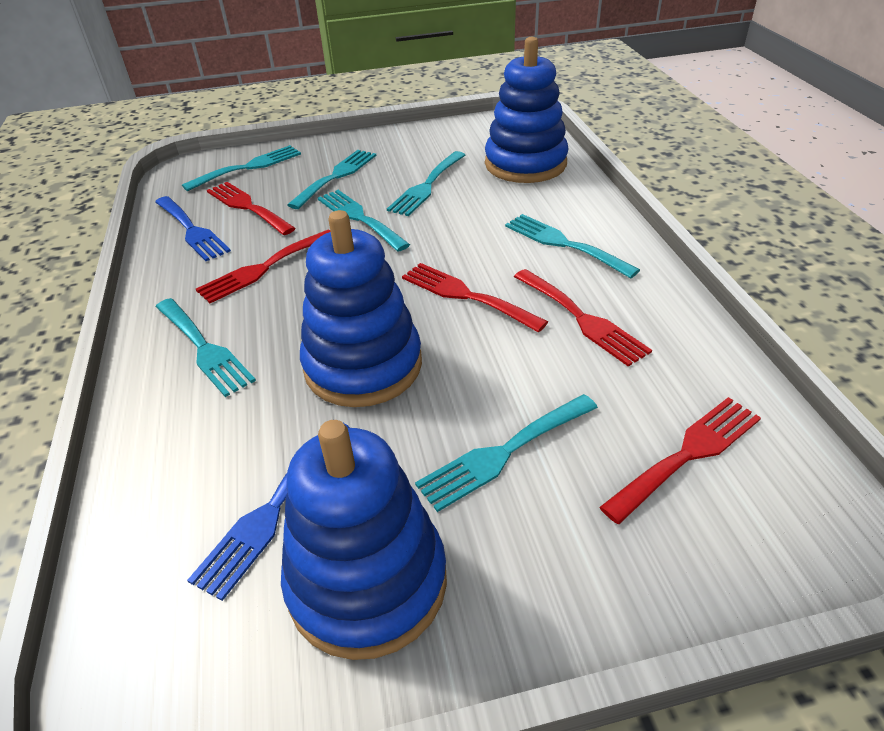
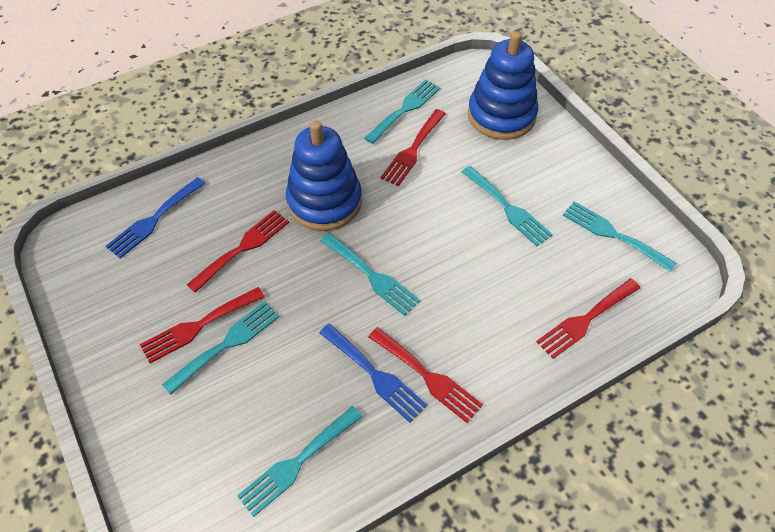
blue stacking toy: 3 -> 2
turquoise fork: 7 -> 6

